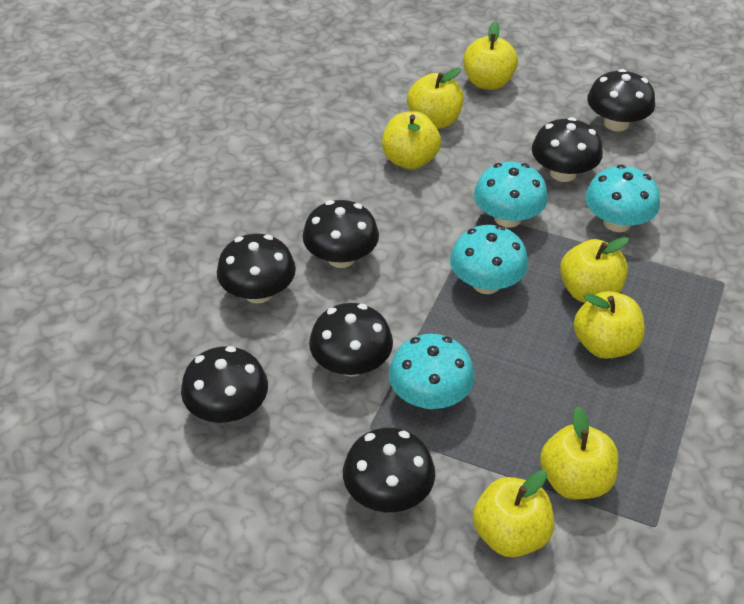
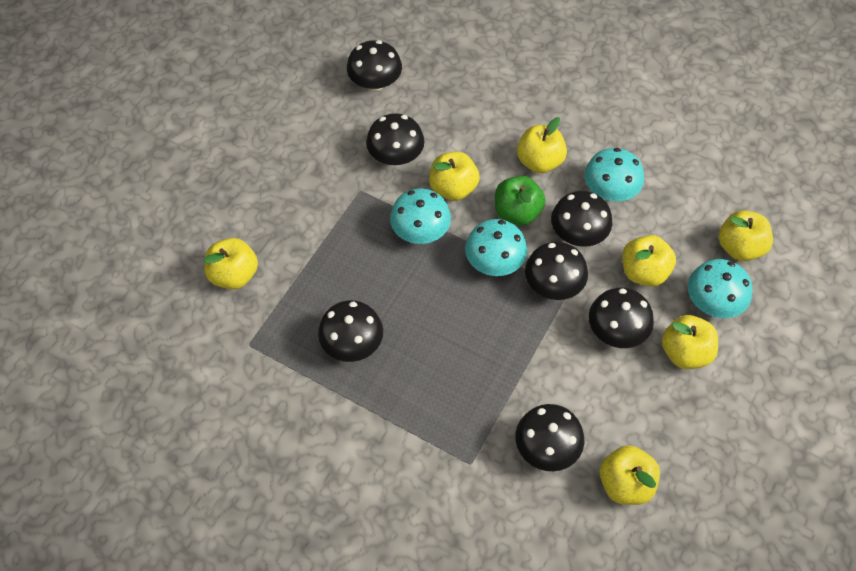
green apple: 0 -> 1

